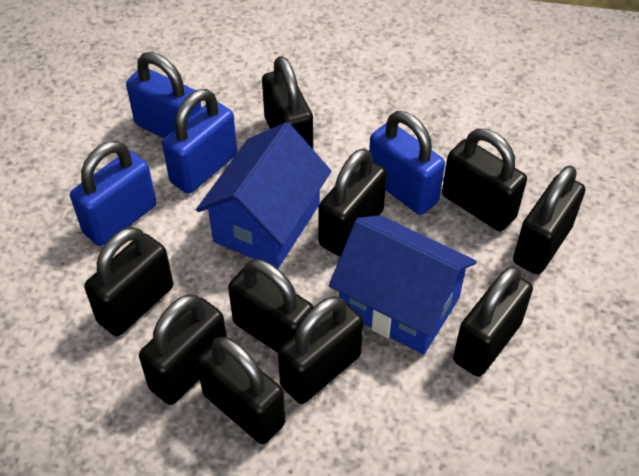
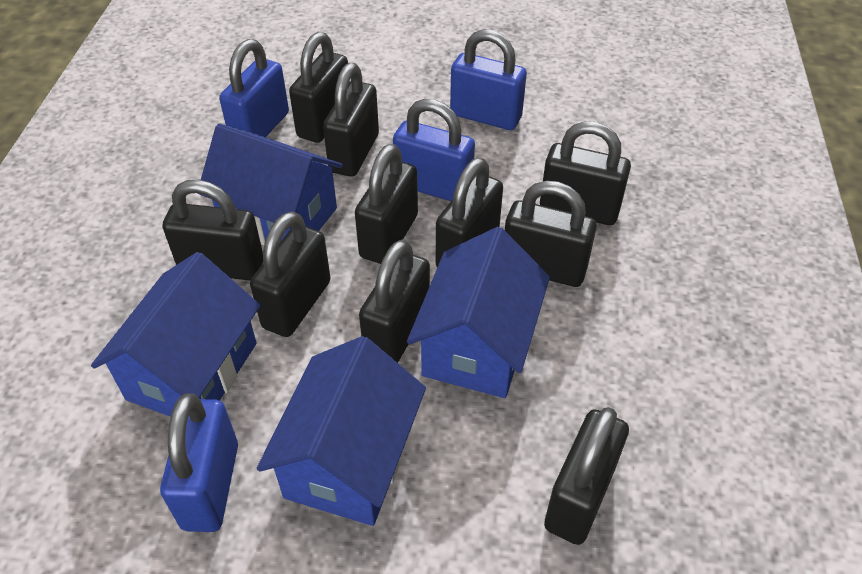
blue house: 2 -> 4

